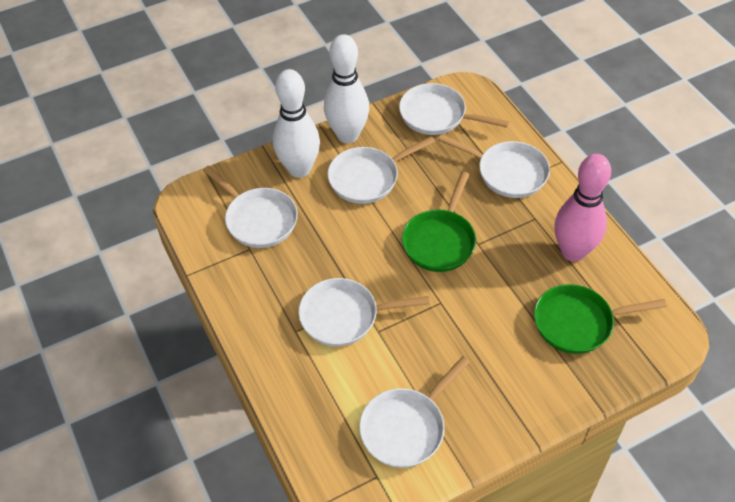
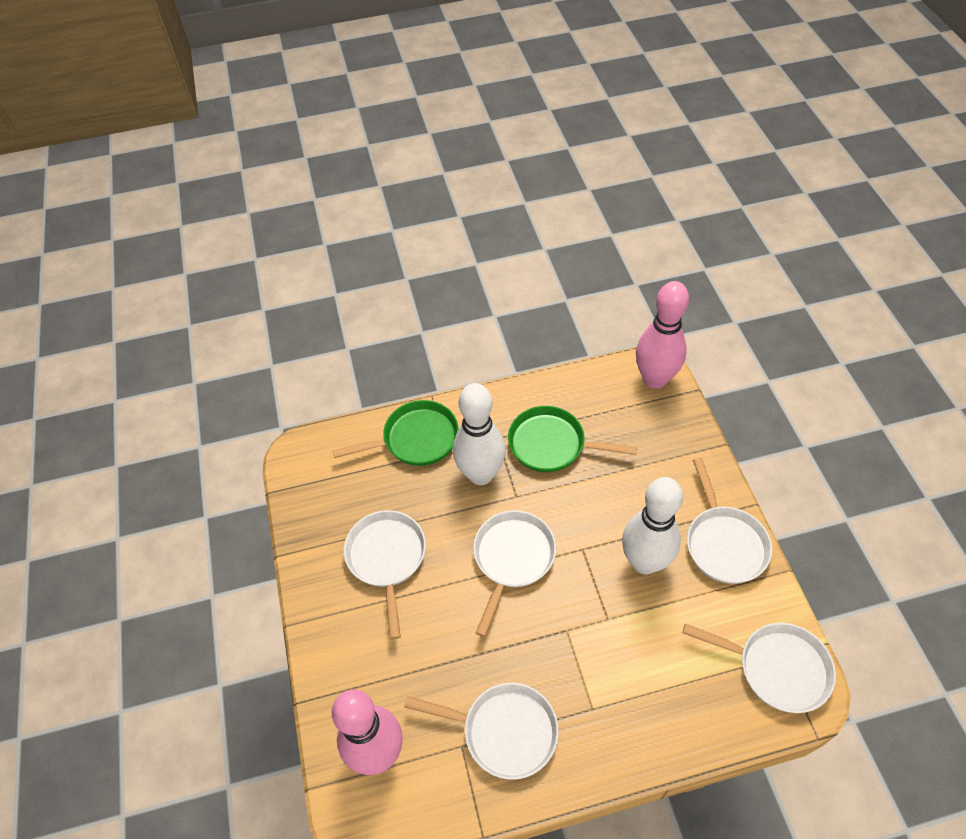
pink bowling pin: 1 -> 2
white pan: 6 -> 5

